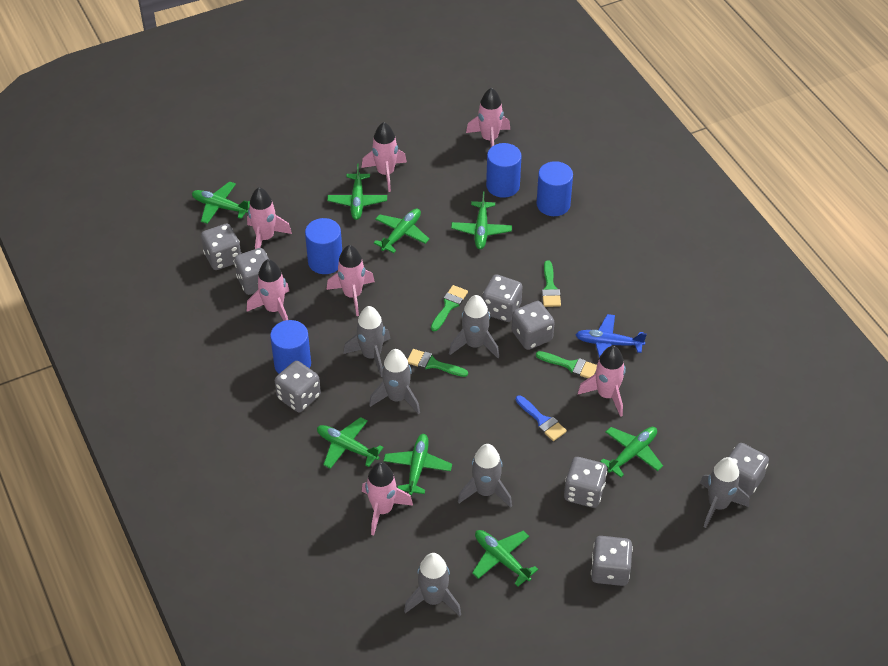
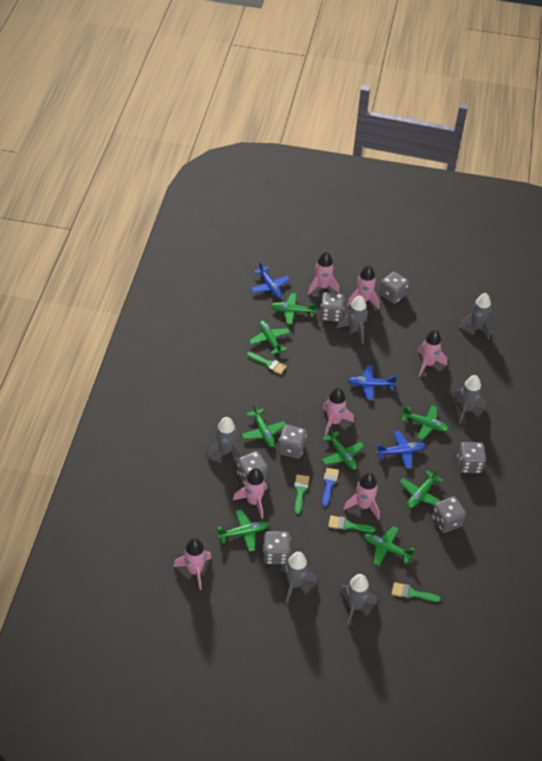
blue cylinder: 4 -> 0
blue plane: 1 -> 3
grey dice: 8 -> 7

